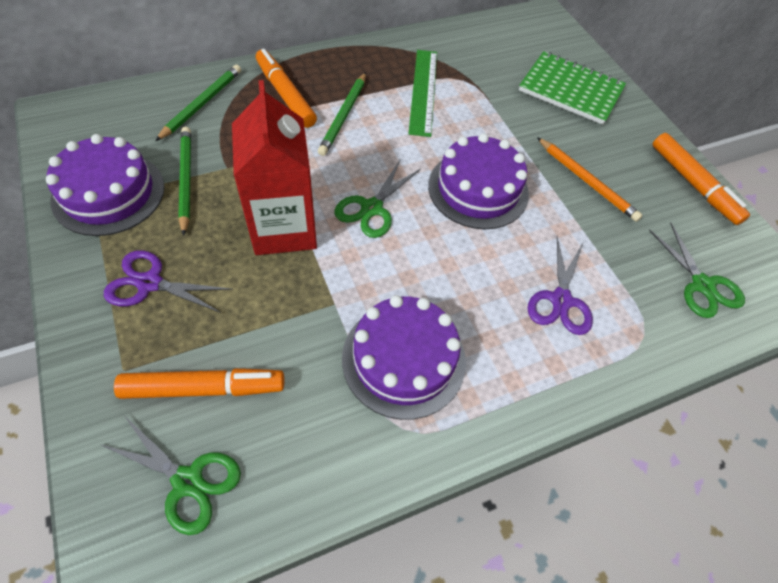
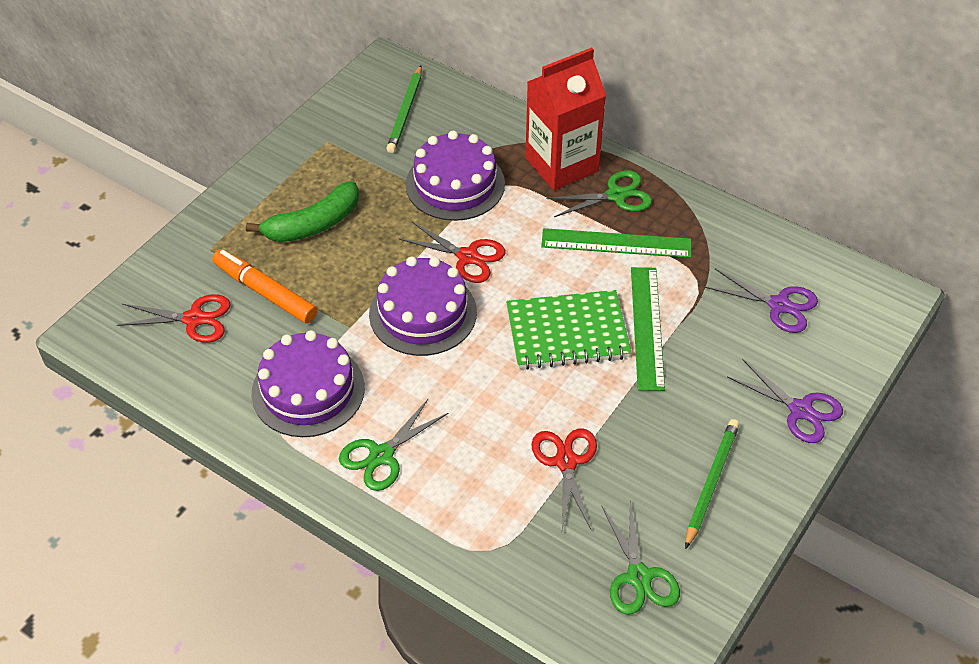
green banana: 0 -> 1
green pencil: 3 -> 2
green ruler: 1 -> 2
orange marker: 3 -> 1
orange pencil: 1 -> 0
red scissors: 0 -> 3

